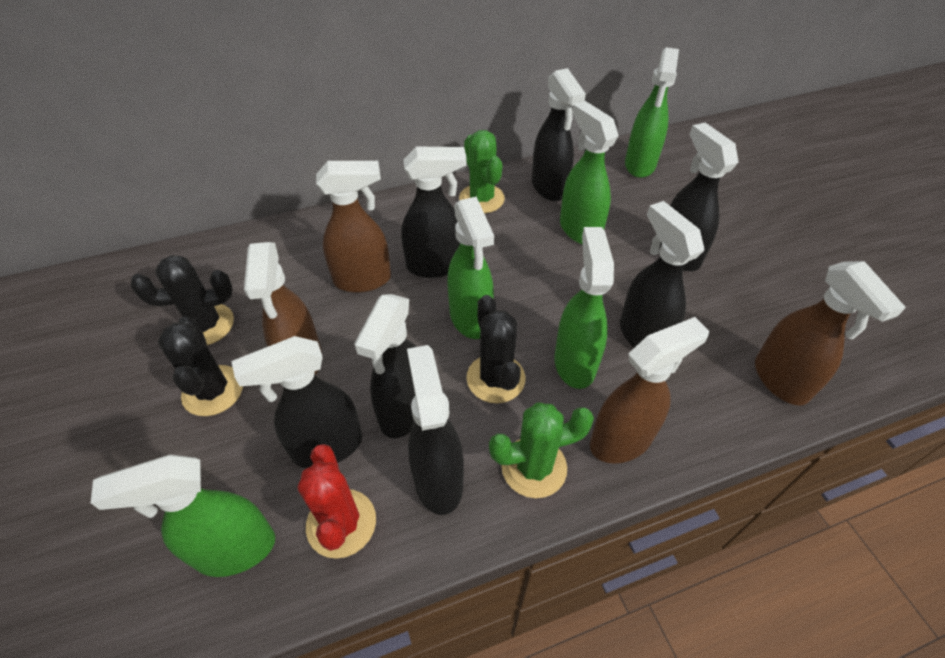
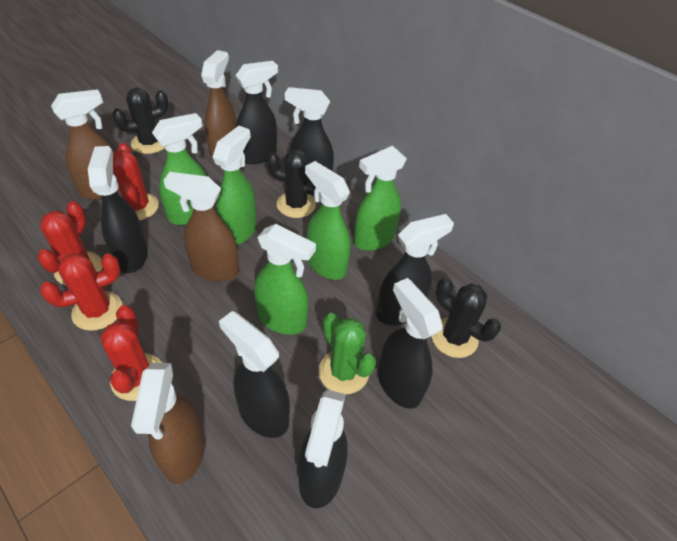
green cactus: 2 -> 1
red cactus: 1 -> 4

